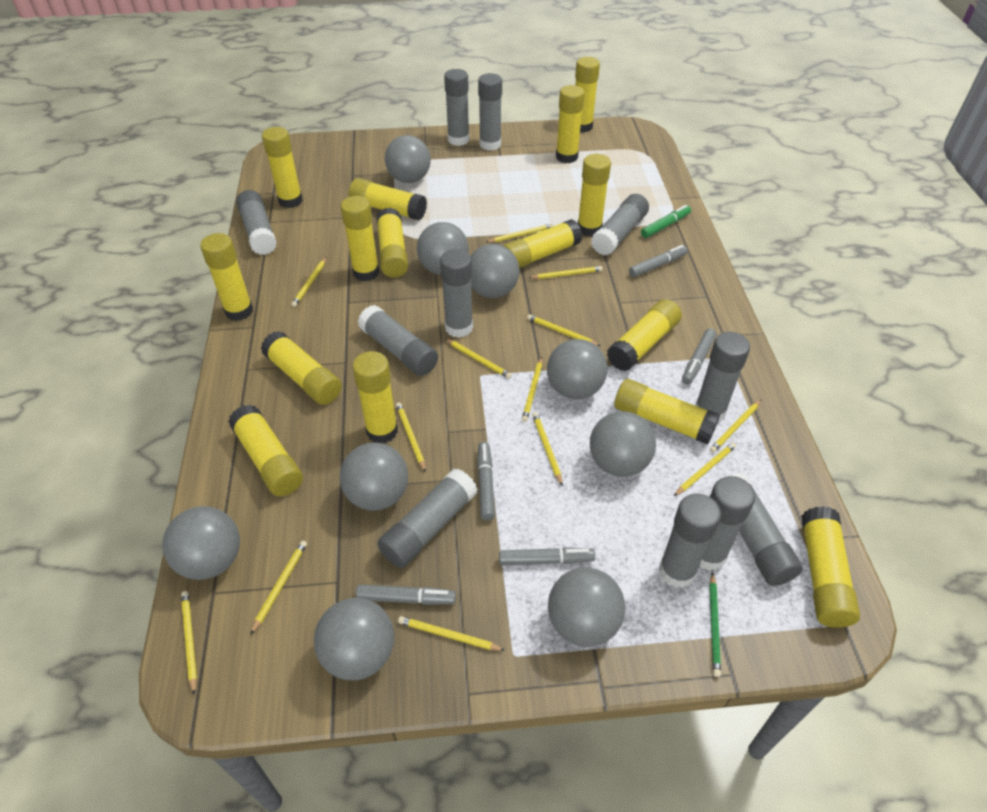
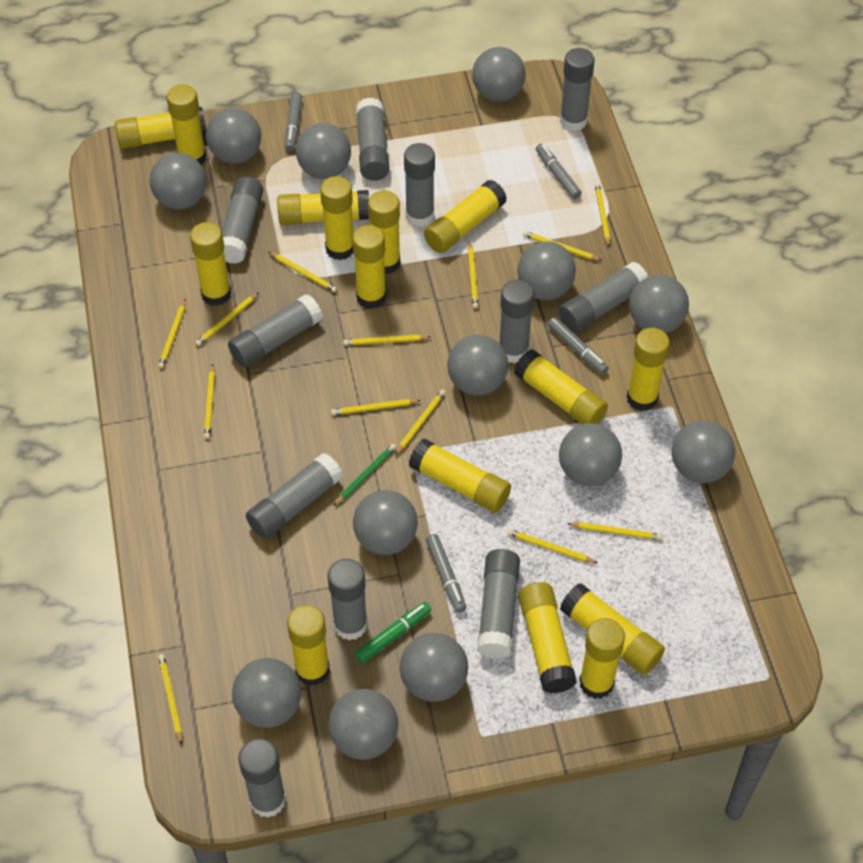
grey ball: 9 -> 13
grey marker: 5 -> 4

